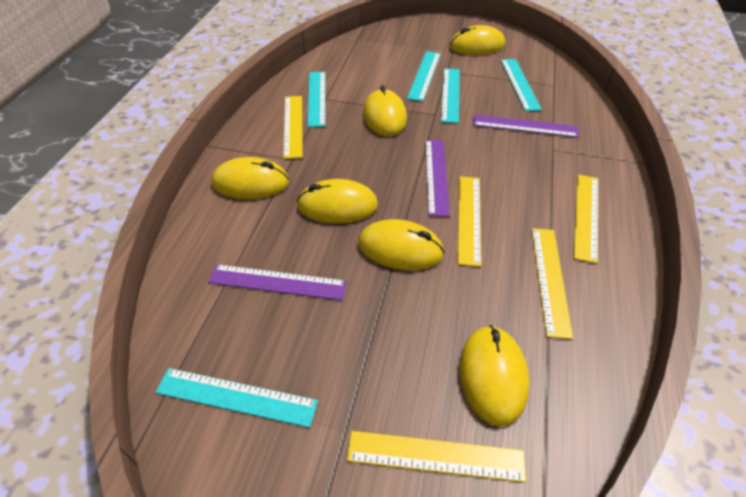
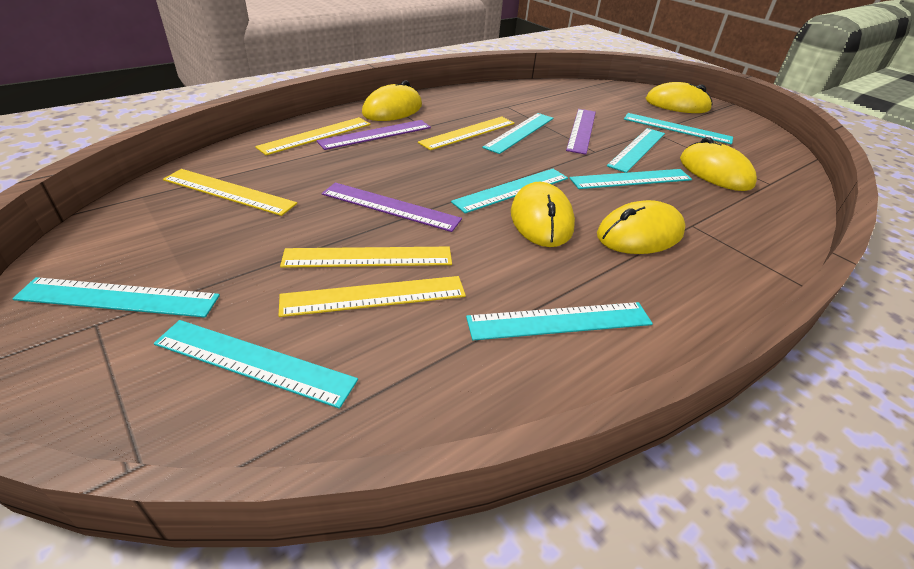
turquoise ruler: 5 -> 8
yellow mouse: 6 -> 5

